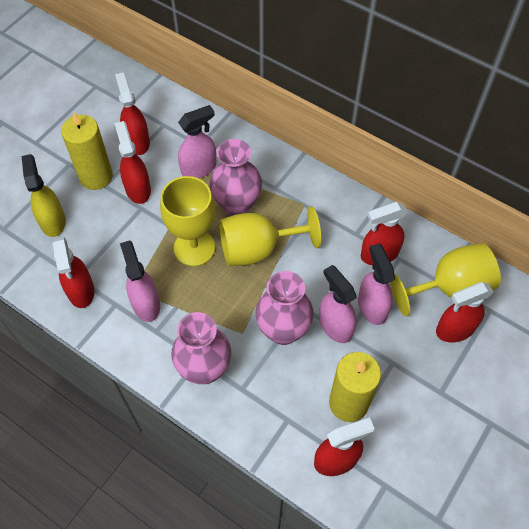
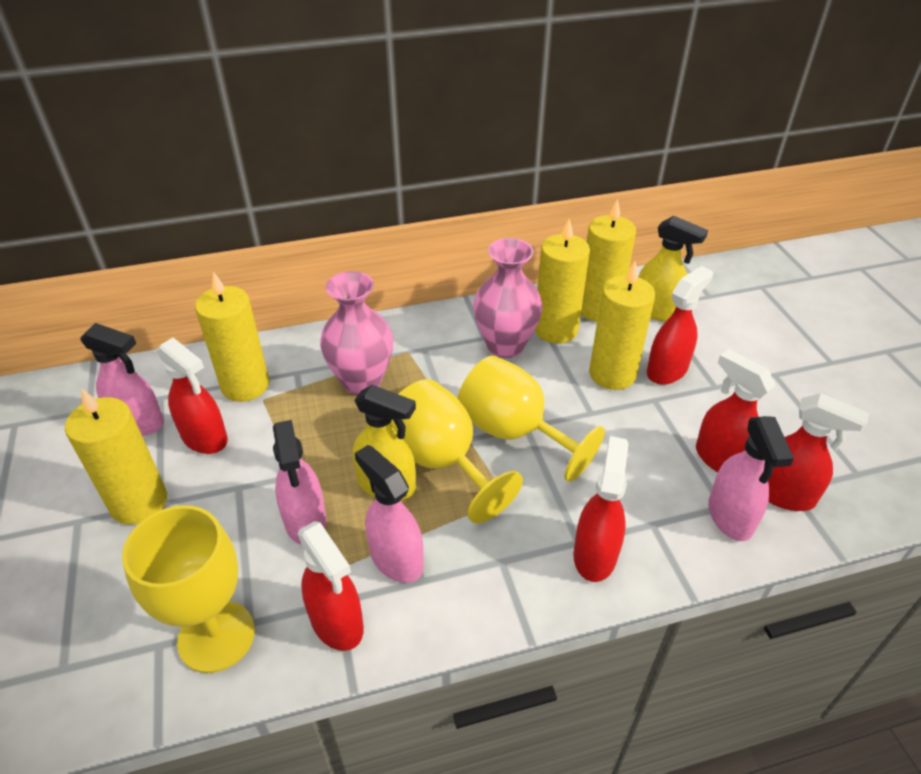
pink vase: 3 -> 2
yellow candle: 2 -> 5
yellow spray bottle: 1 -> 2

